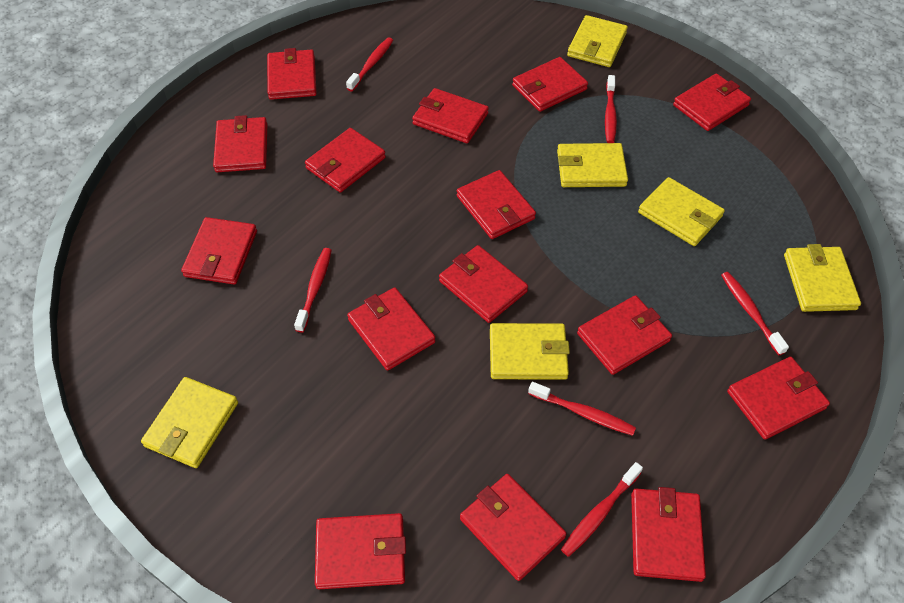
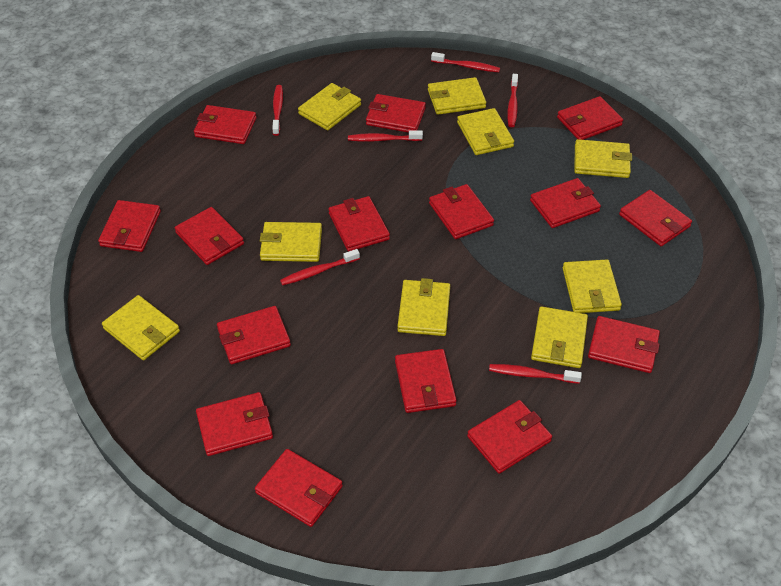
yellow wallet: 6 -> 9

